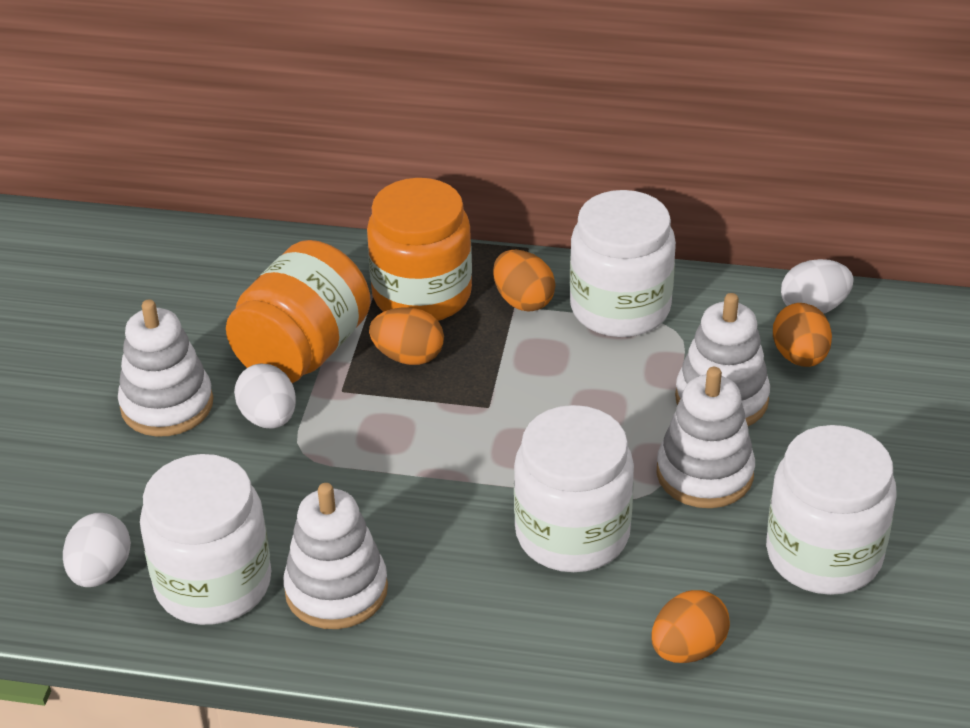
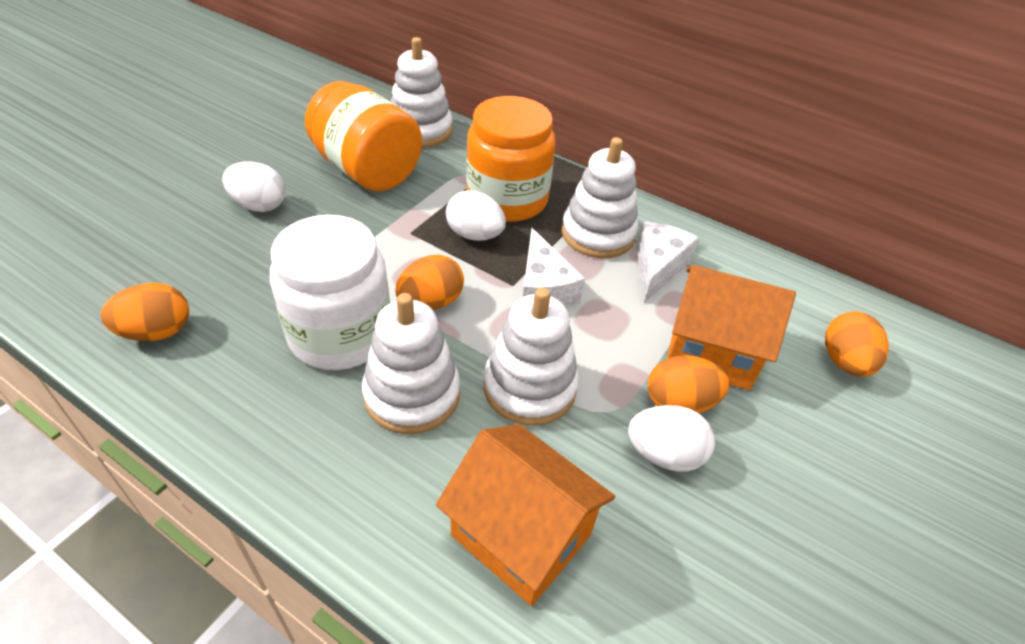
orange house: 0 -> 2
white cheese: 0 -> 2
white jar: 4 -> 1

